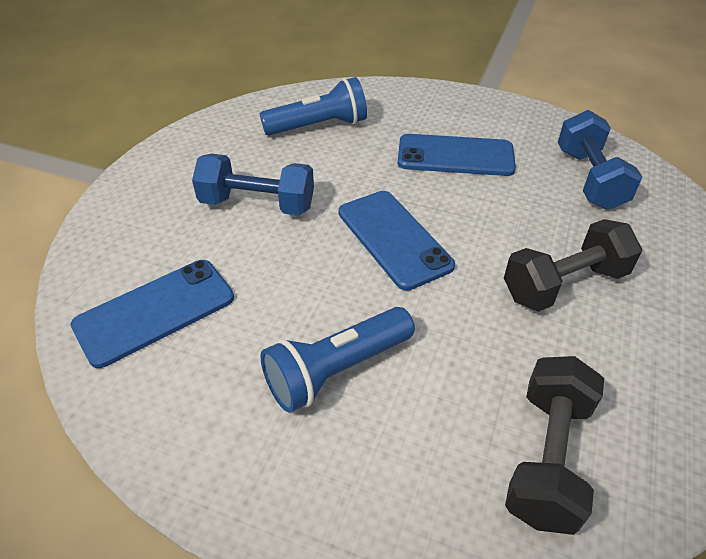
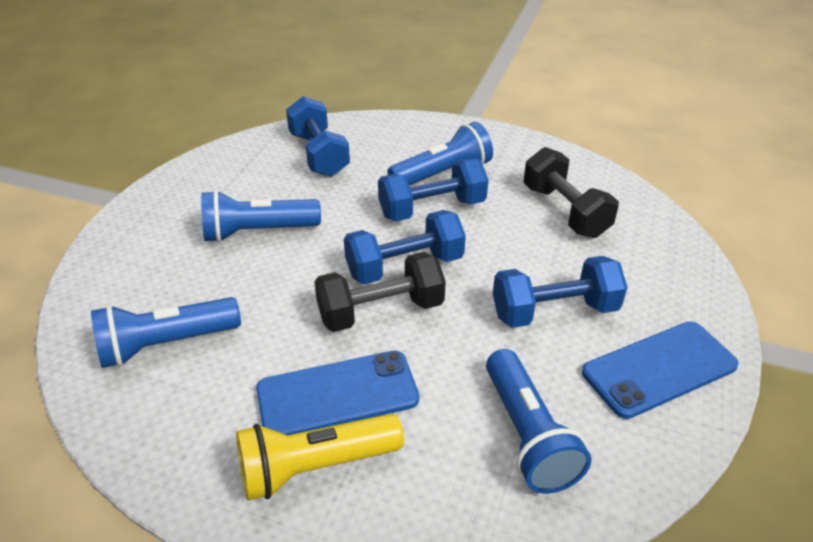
blue dumbbell: 2 -> 4
blue flashlight: 2 -> 4
blue phone: 3 -> 2
yellow flashlight: 0 -> 1

